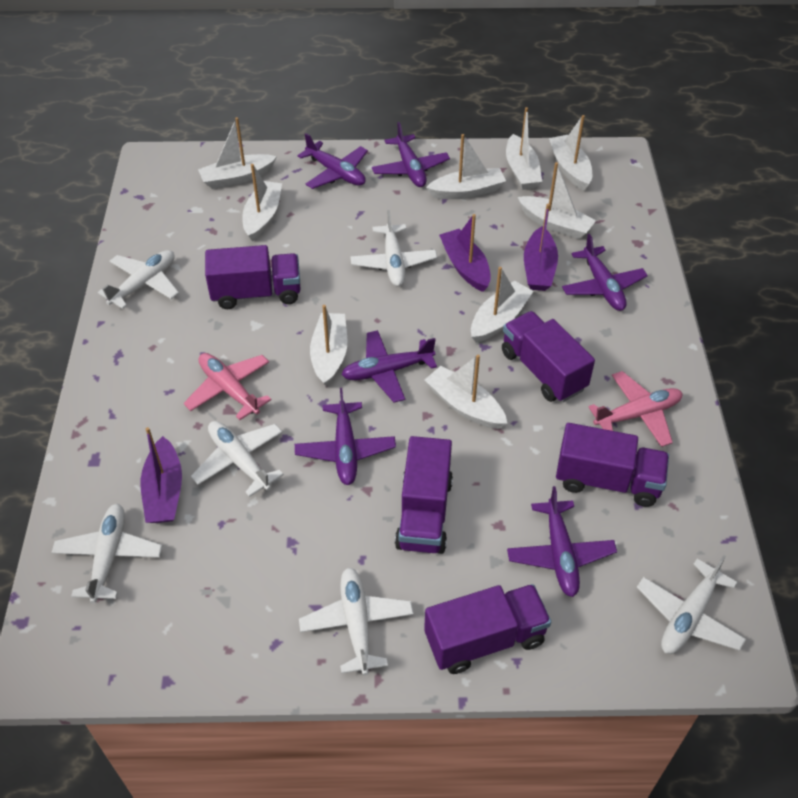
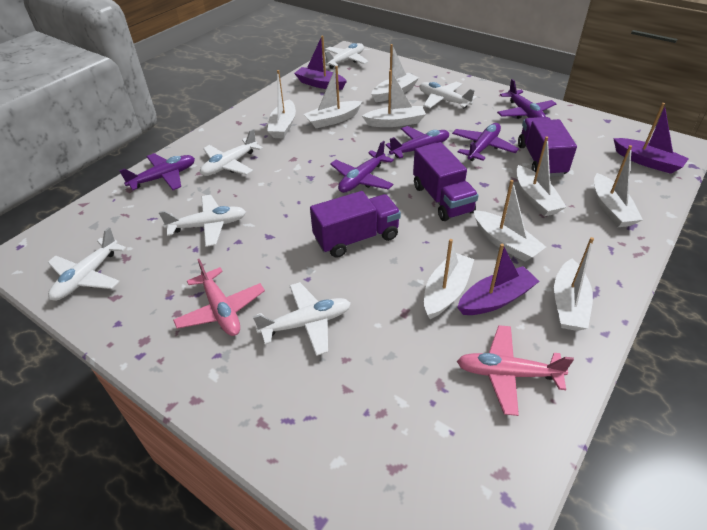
purple plane: 6 -> 5
purple truck: 5 -> 3

